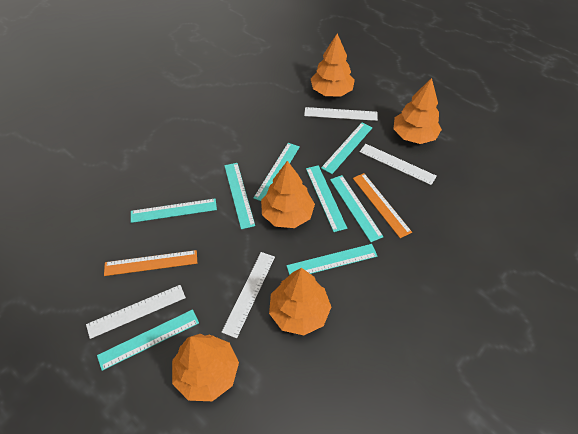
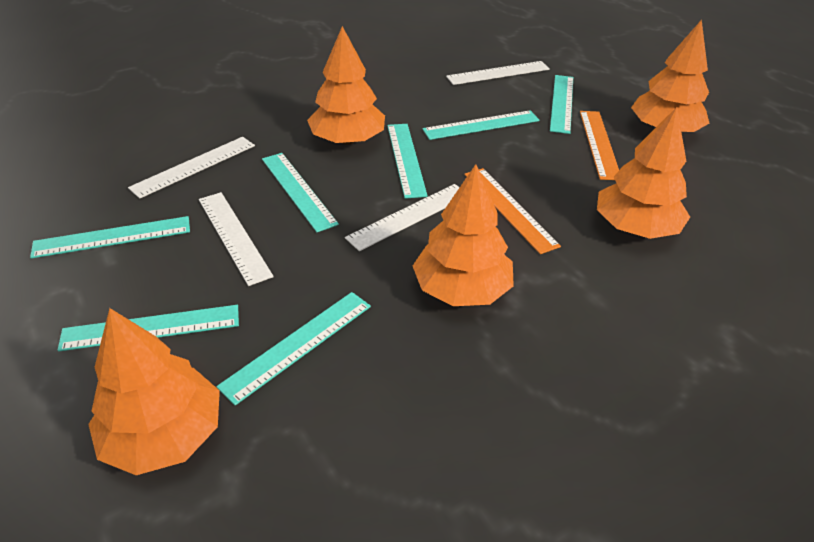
turquoise ruler: 8 -> 7

